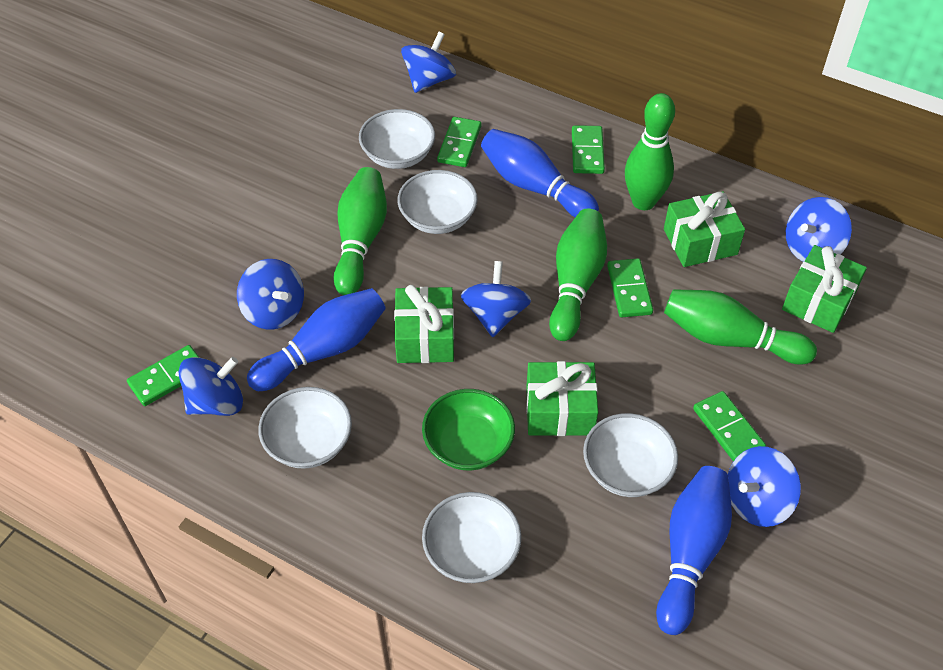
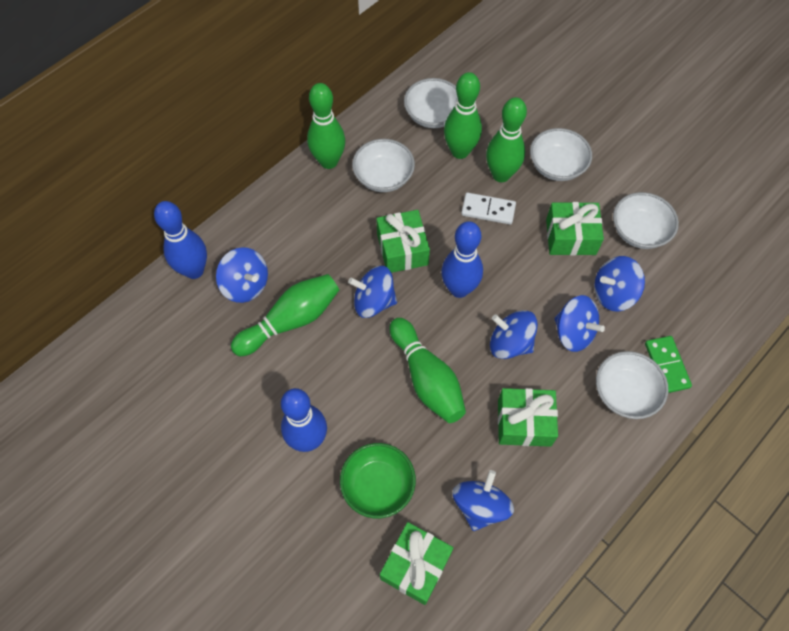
green bowling pin: 4 -> 5
green domino: 5 -> 1
white domino: 0 -> 1

